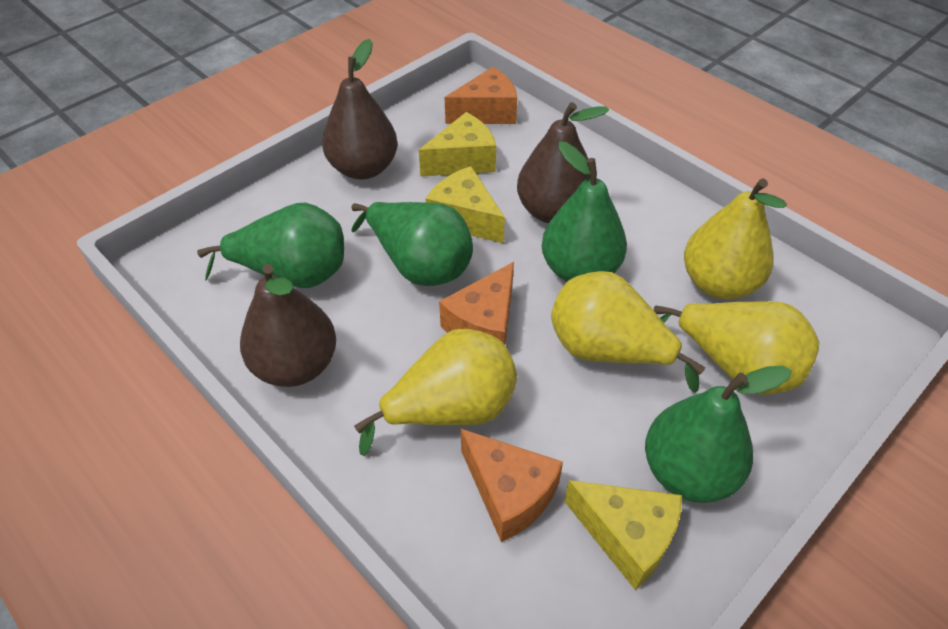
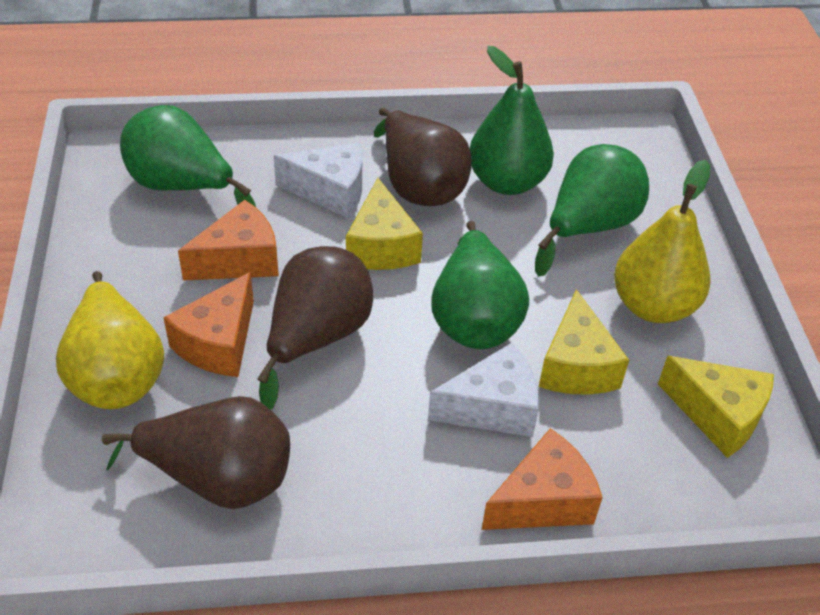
white cheese: 0 -> 2
yellow pear: 4 -> 2

